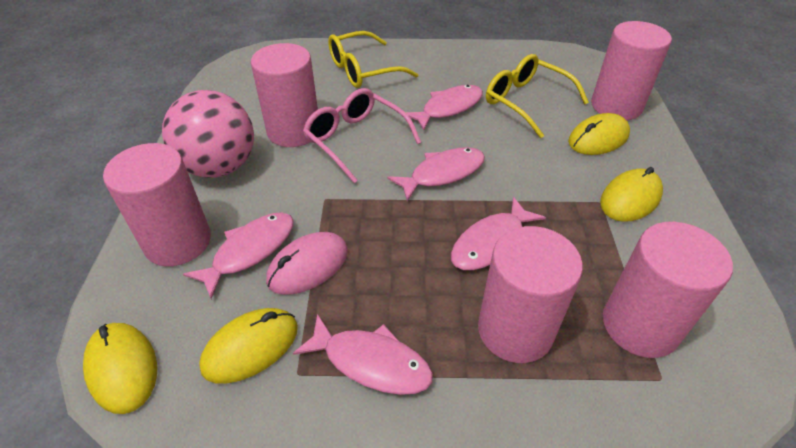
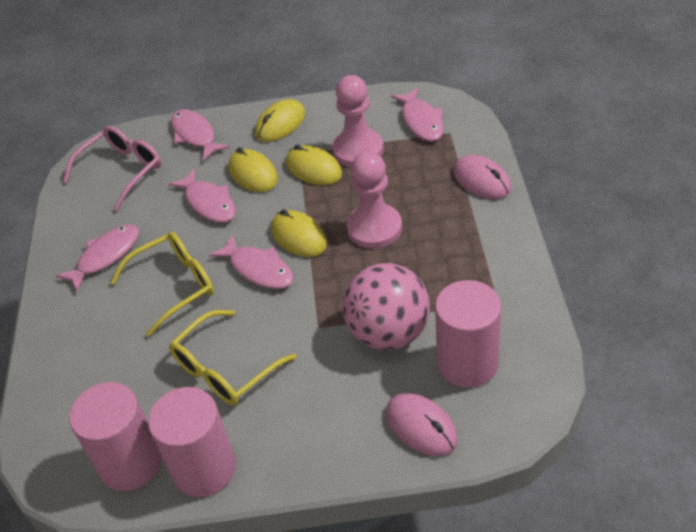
pink cylinder: 5 -> 3
pink mouse: 1 -> 2
pink pawn: 0 -> 2

